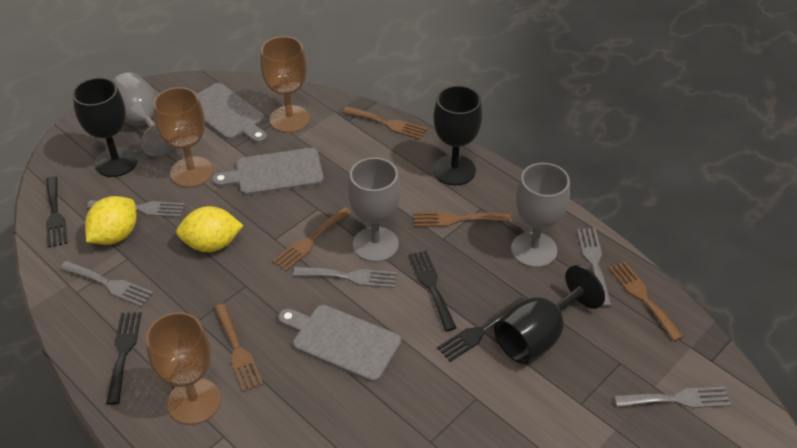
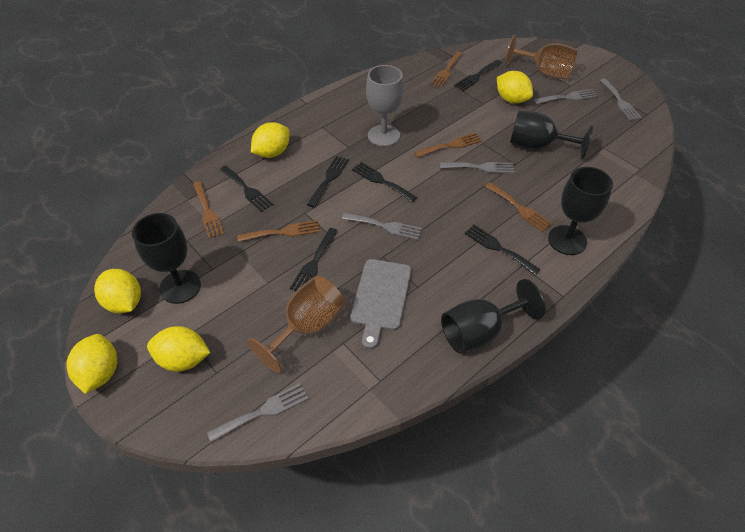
black fork: 4 -> 6
black goblet: 3 -> 4
brown goblet: 3 -> 2
grey cutting board: 3 -> 1
grey goblet: 3 -> 1
yellow lemon: 2 -> 5

